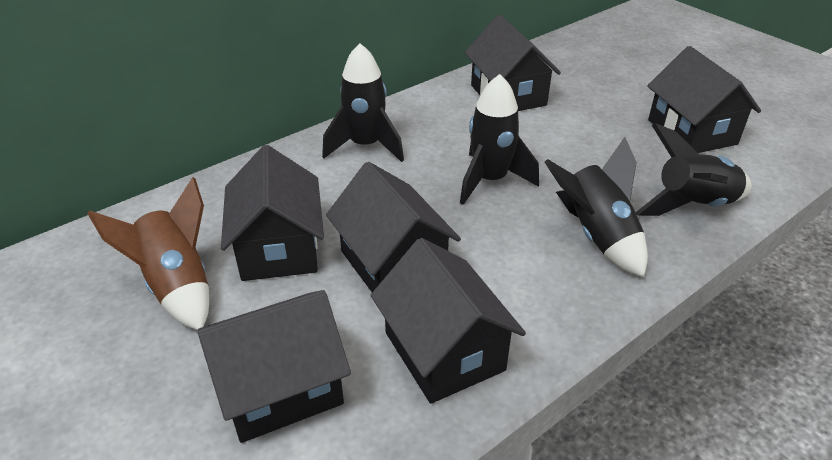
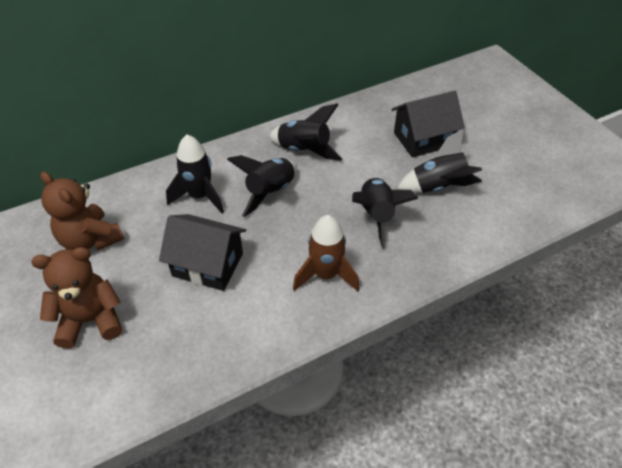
black house: 6 -> 2
black rocket: 4 -> 5
brown teddy bear: 0 -> 2

